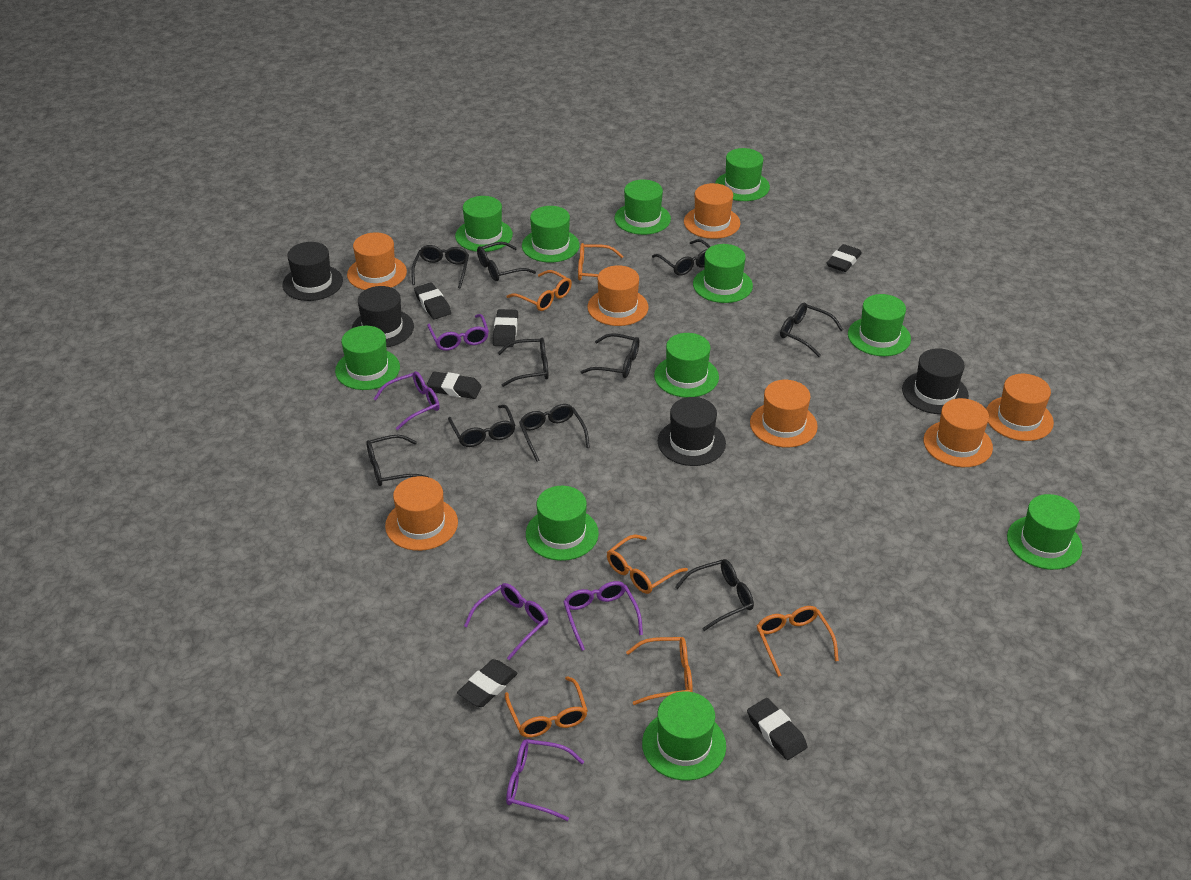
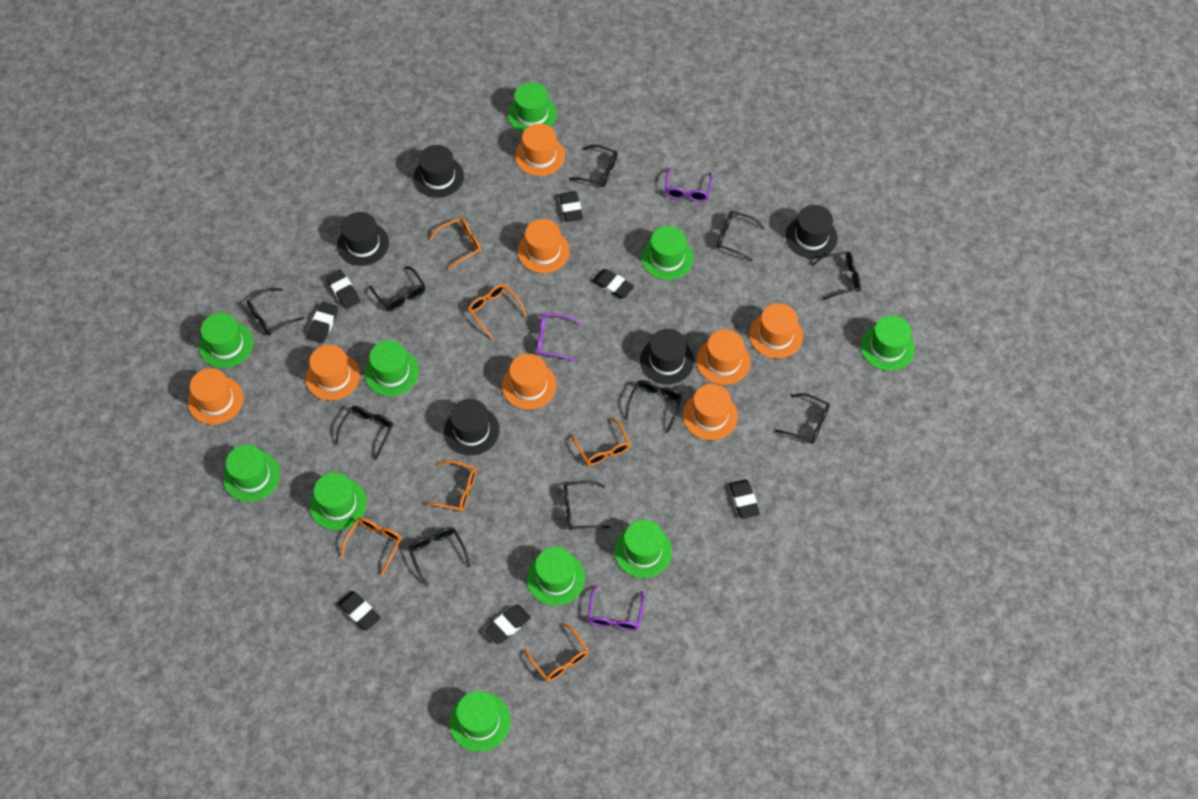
black eraser: 6 -> 7
black hat: 4 -> 5
green hat: 11 -> 10
orange hat: 7 -> 8
purple glasses: 5 -> 3

